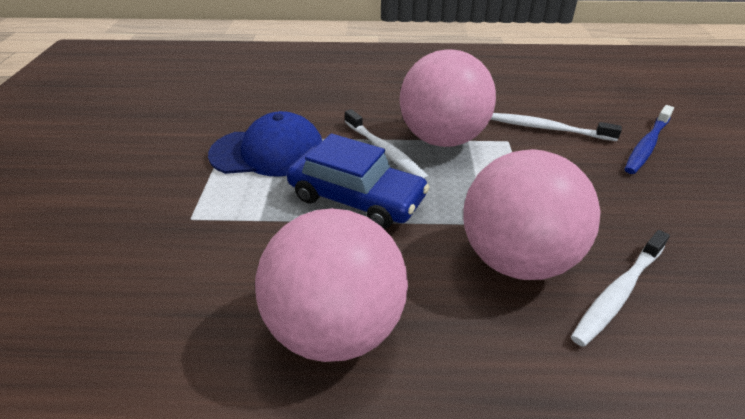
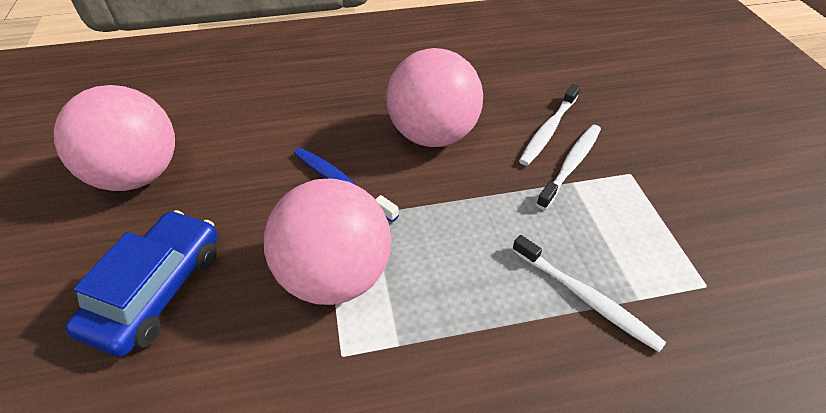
blue cap: 1 -> 0

